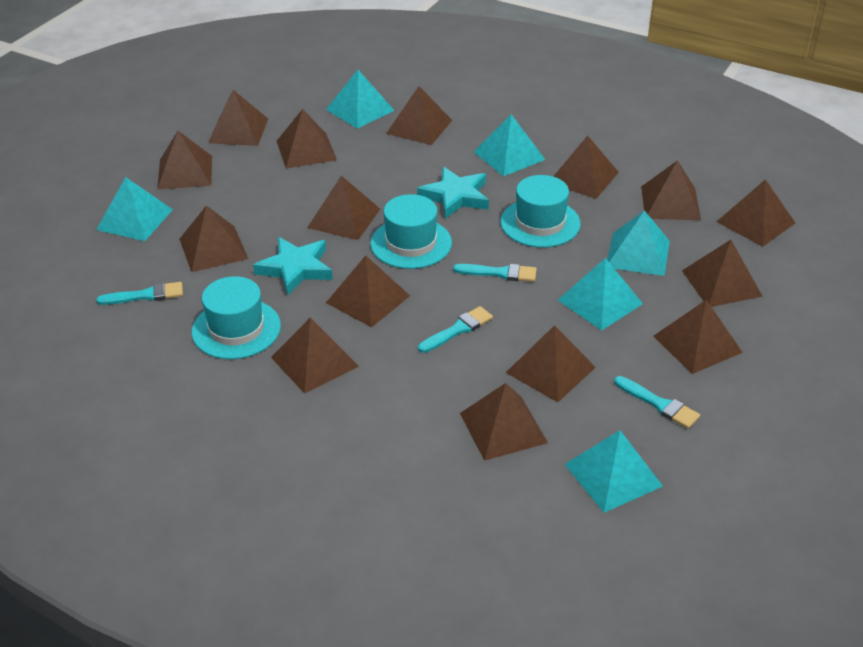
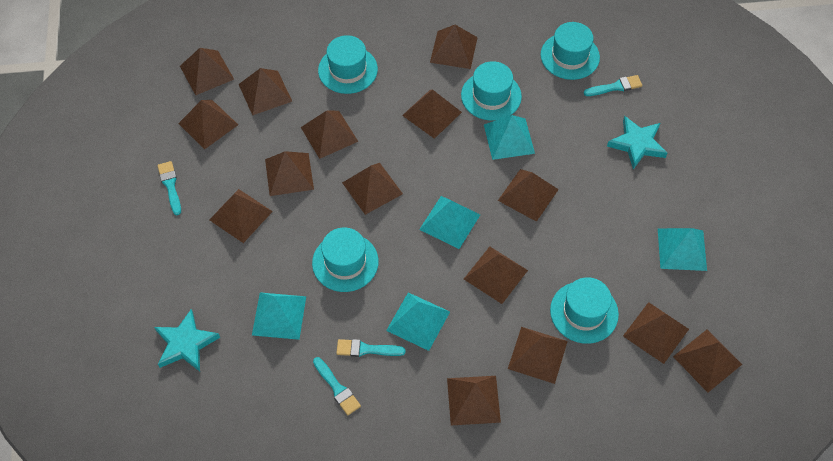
turquoise hat: 3 -> 5
turquoise pyramid: 6 -> 5

